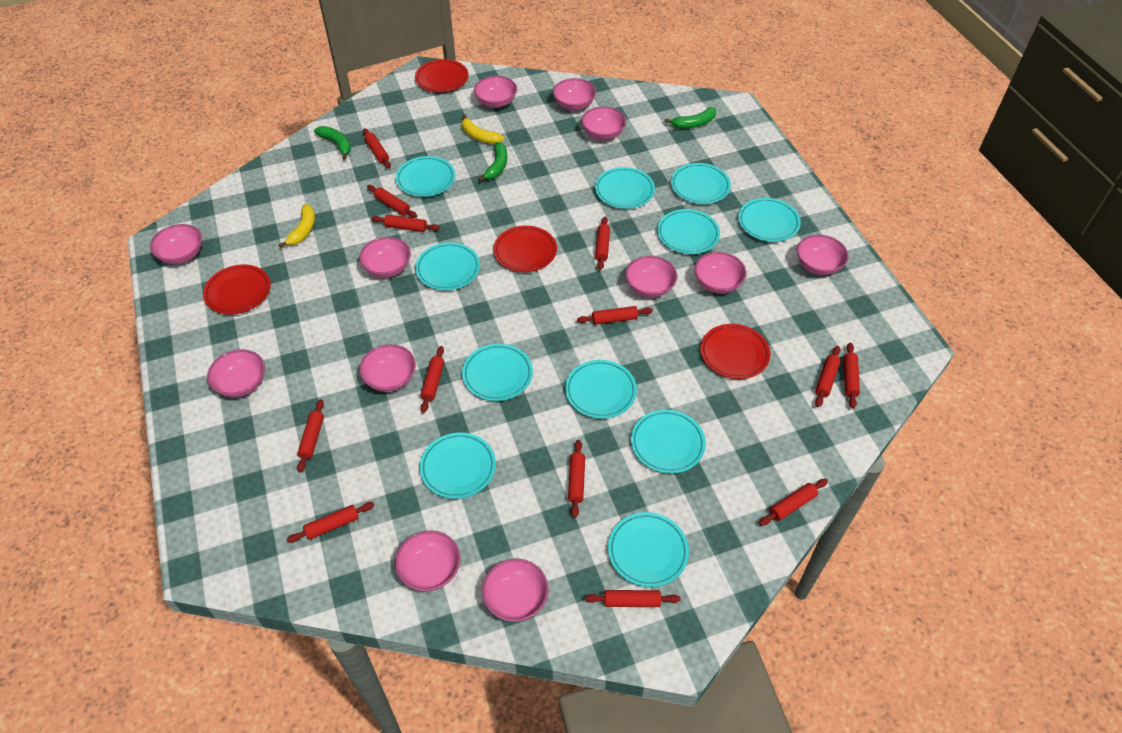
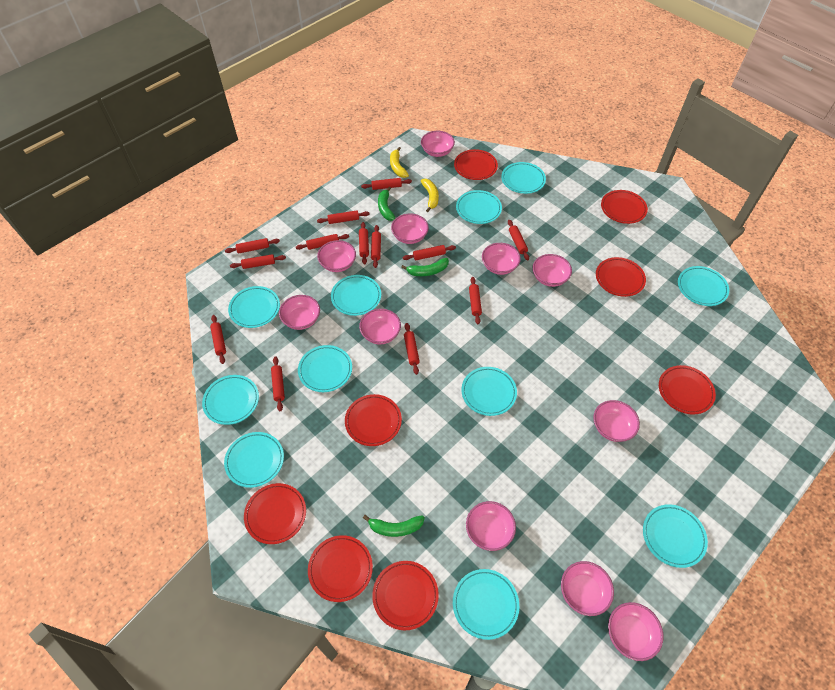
pink bowl: 12 -> 11
red plate: 4 -> 8

